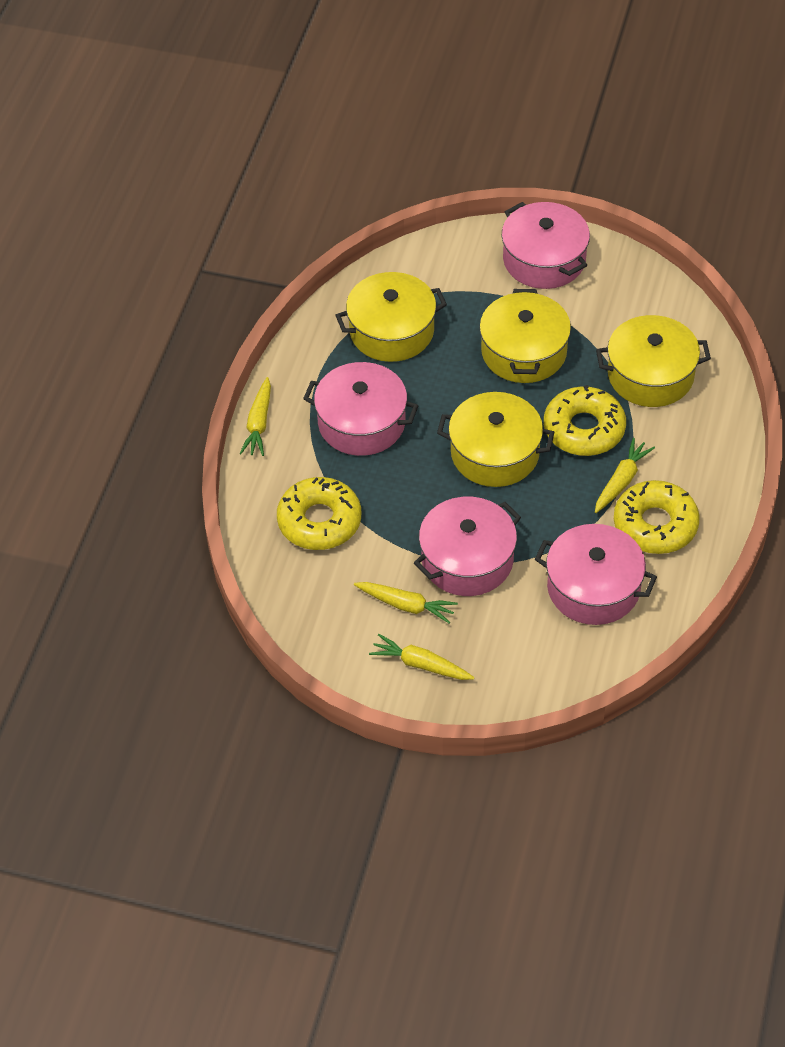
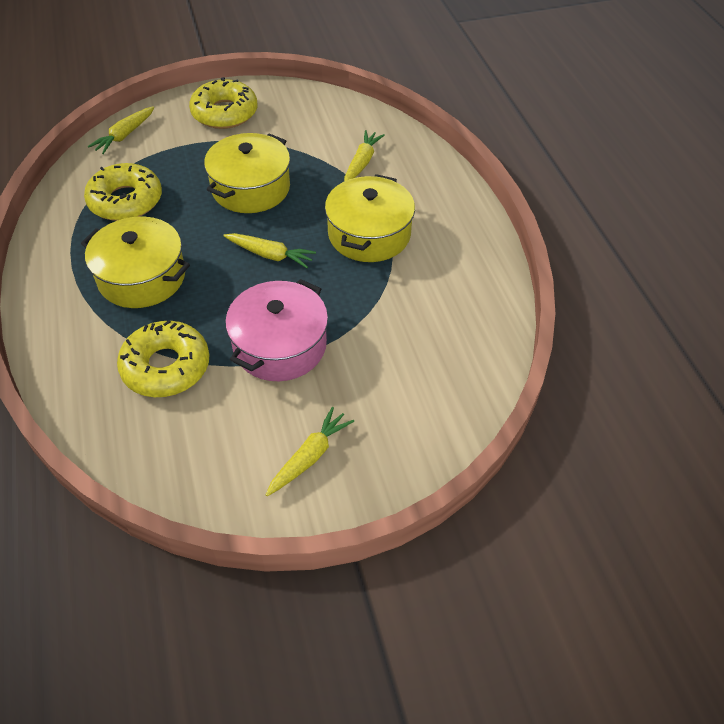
pink pot: 4 -> 1
yellow pot: 4 -> 3

